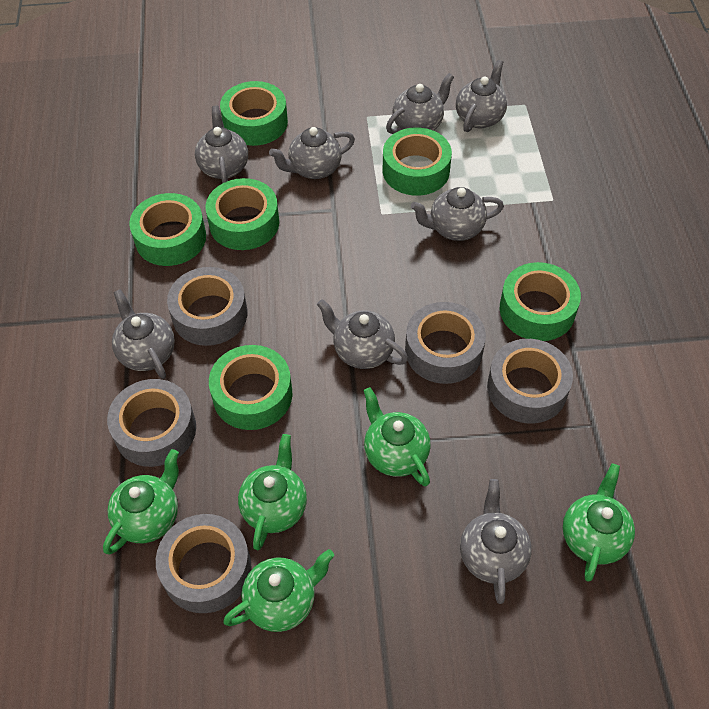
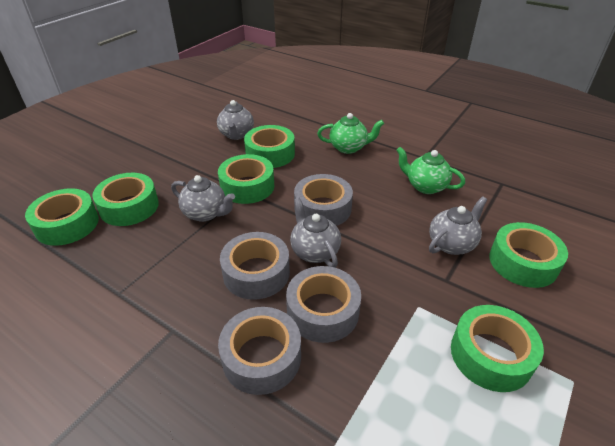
green teapot: 5 -> 2
grey tape: 5 -> 4
grey teapot: 8 -> 4

